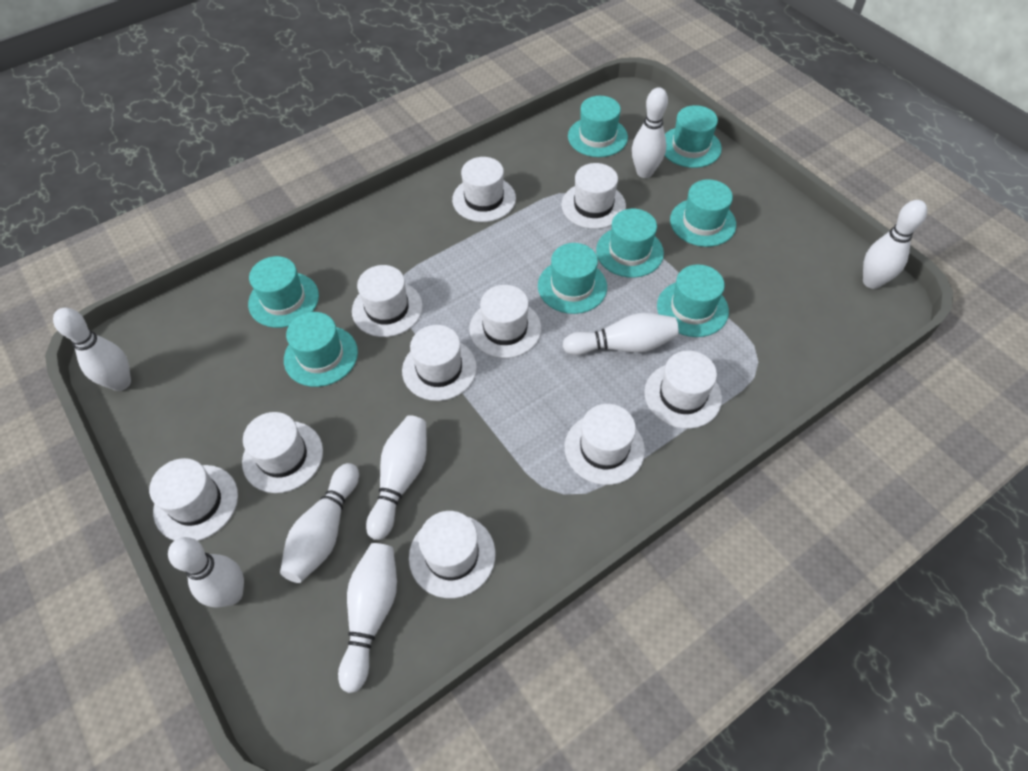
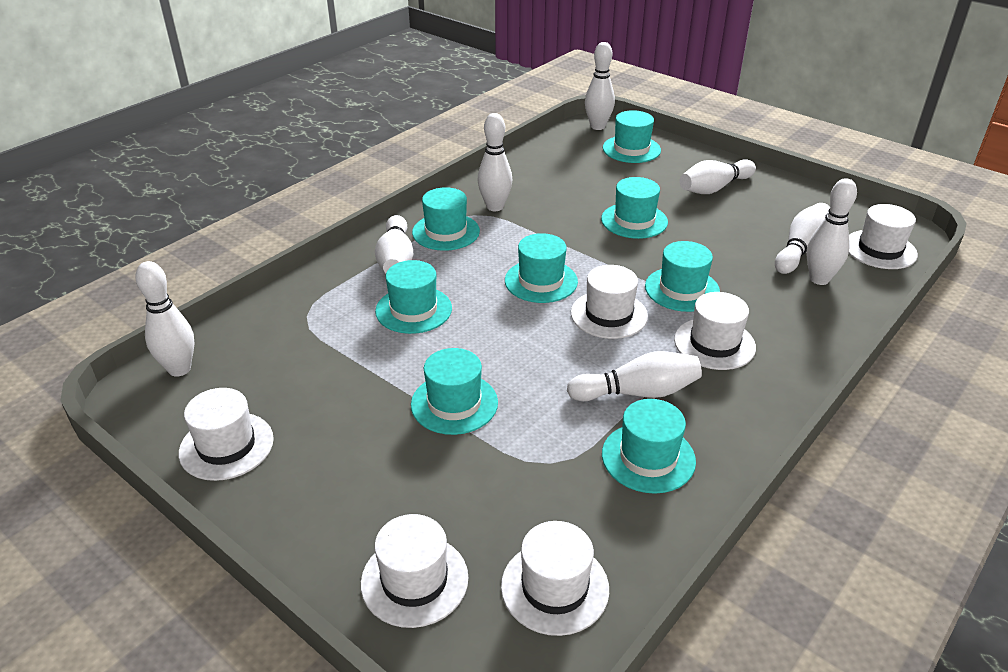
white hat: 10 -> 6

